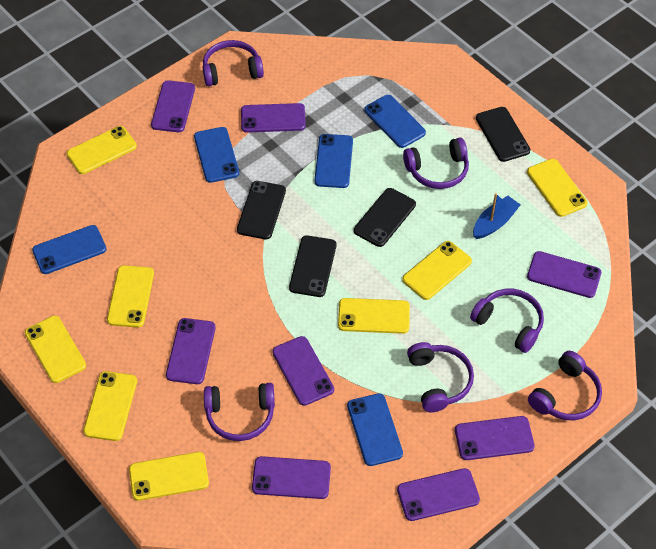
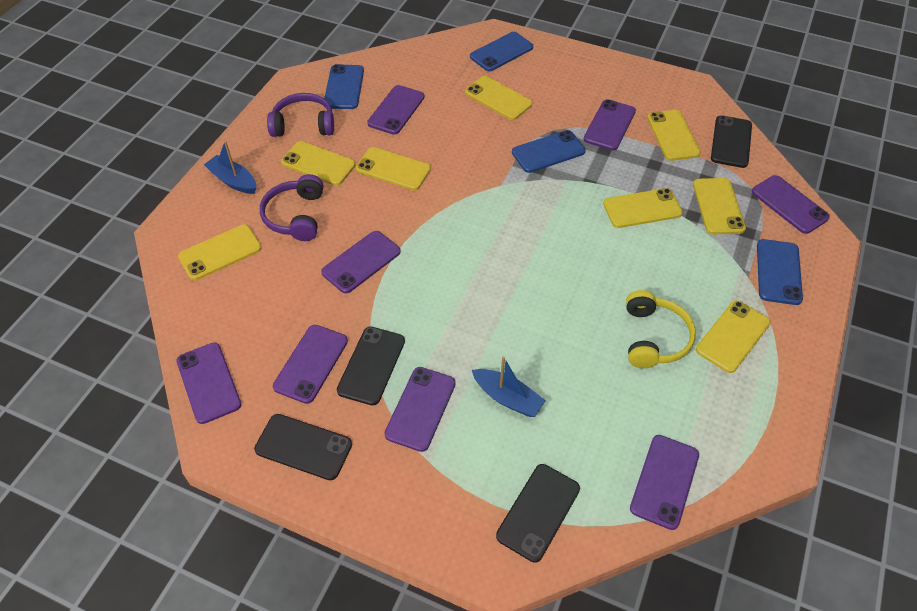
blue boat: 1 -> 2
blue phone: 5 -> 4
purple headphones: 6 -> 2
yellow headphones: 0 -> 1

